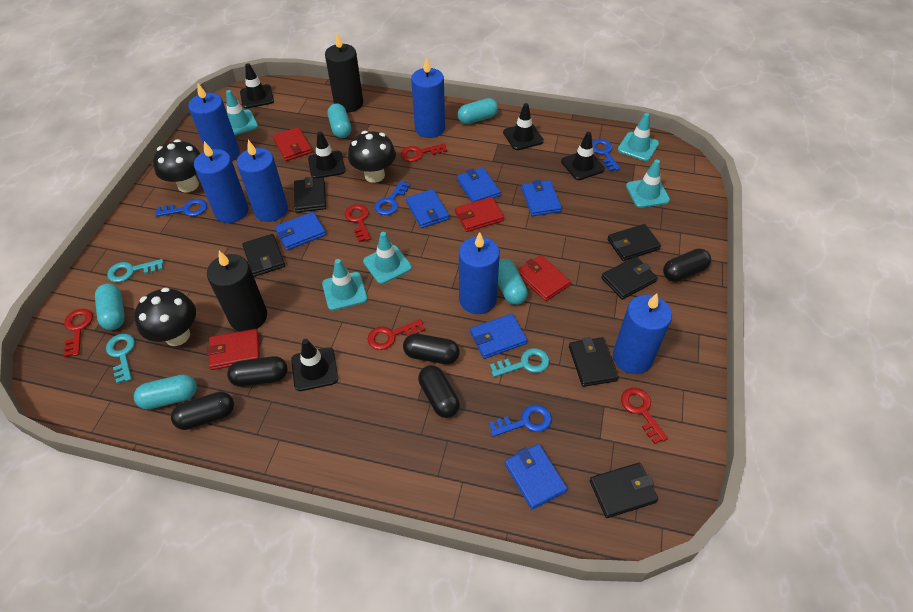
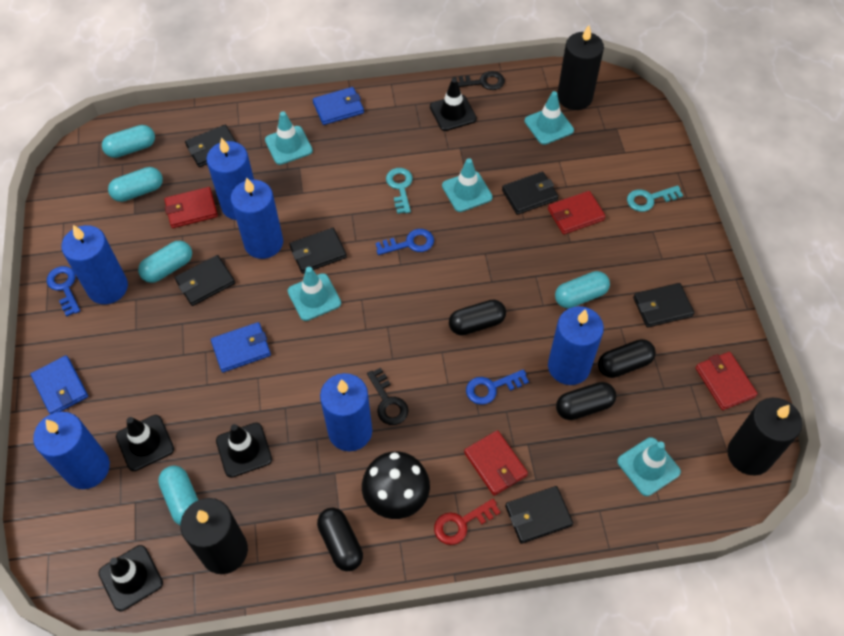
black candle: 2 -> 3
black capsule: 5 -> 4
black key: 0 -> 2
black mushroom: 3 -> 1
black traffic cone: 5 -> 4
blue key: 4 -> 3
blue wallet: 6 -> 3
red key: 5 -> 1
turquoise key: 3 -> 2

